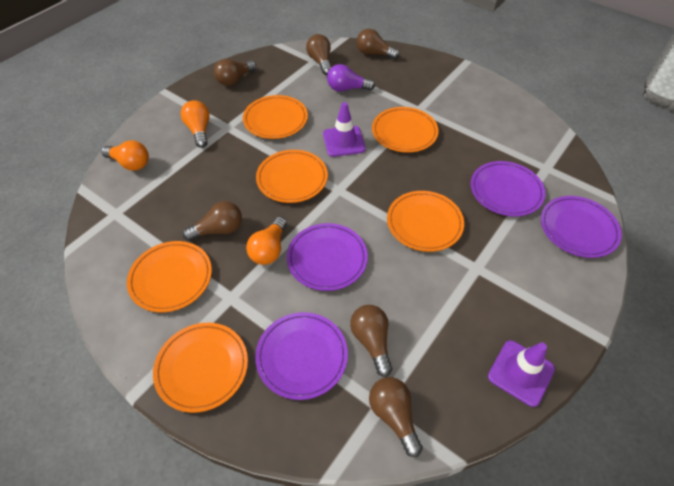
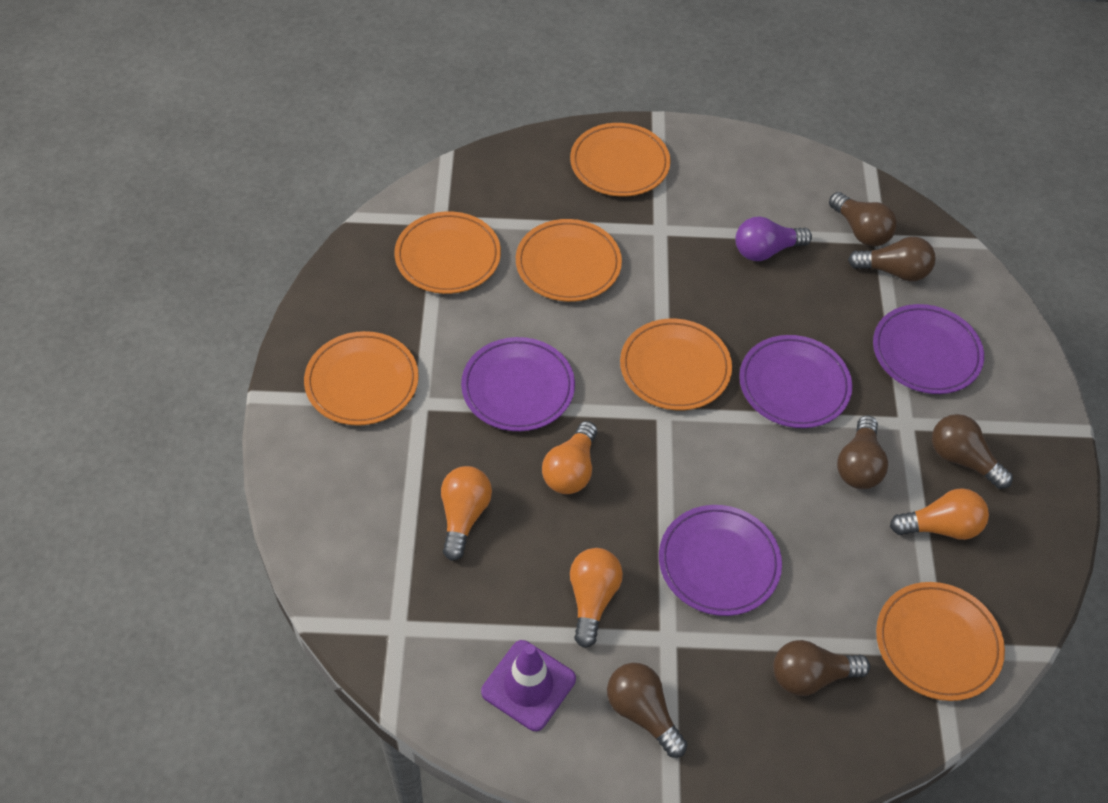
orange light bulb: 3 -> 4
purple traffic cone: 2 -> 1

